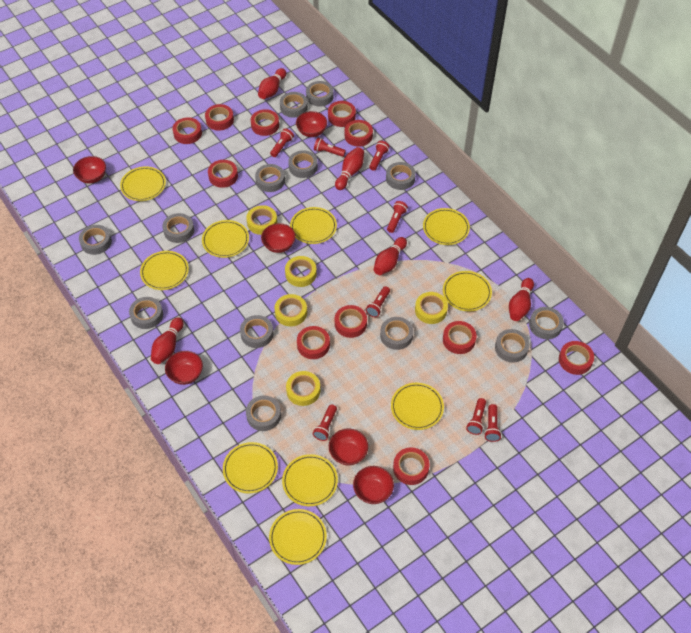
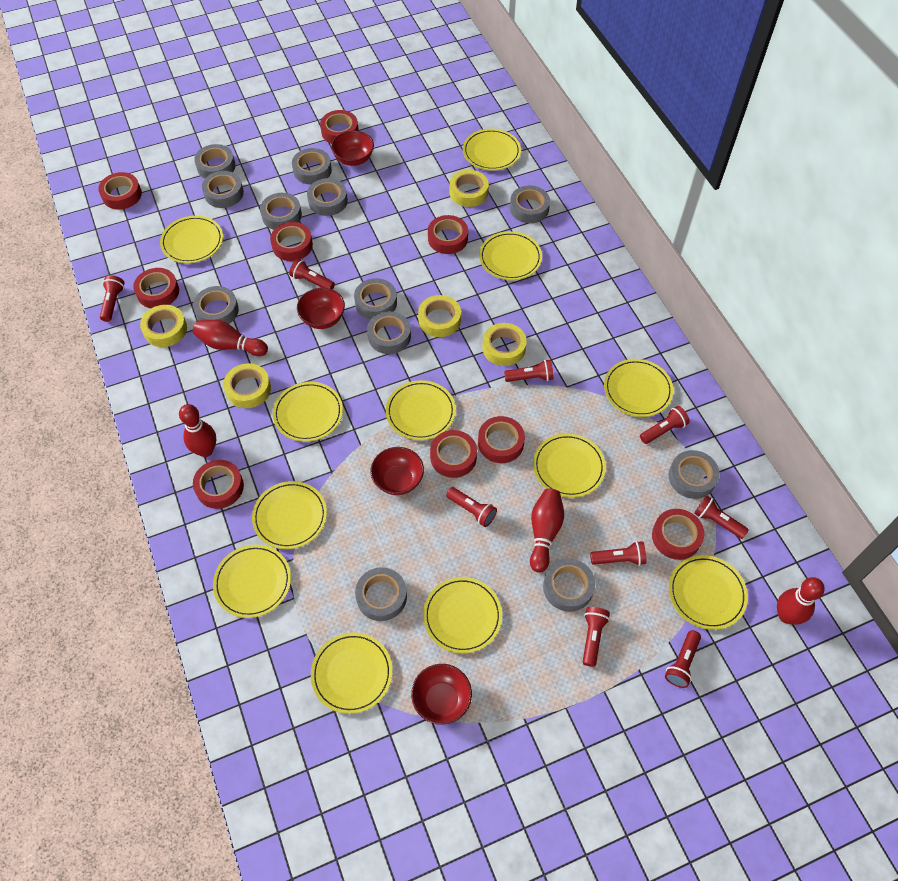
grey tape: 13 -> 12
red bowl: 6 -> 4
red bowling pin: 5 -> 4
red flashlight: 8 -> 9
red tape: 11 -> 9
yellow plate: 10 -> 12

